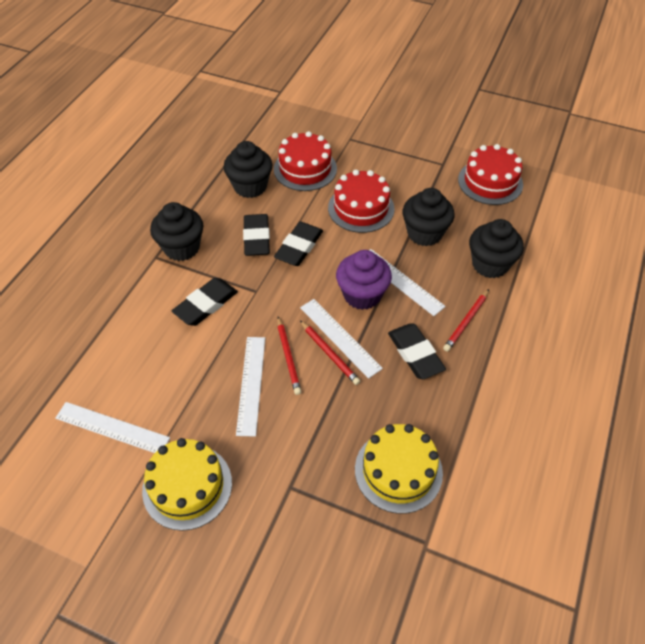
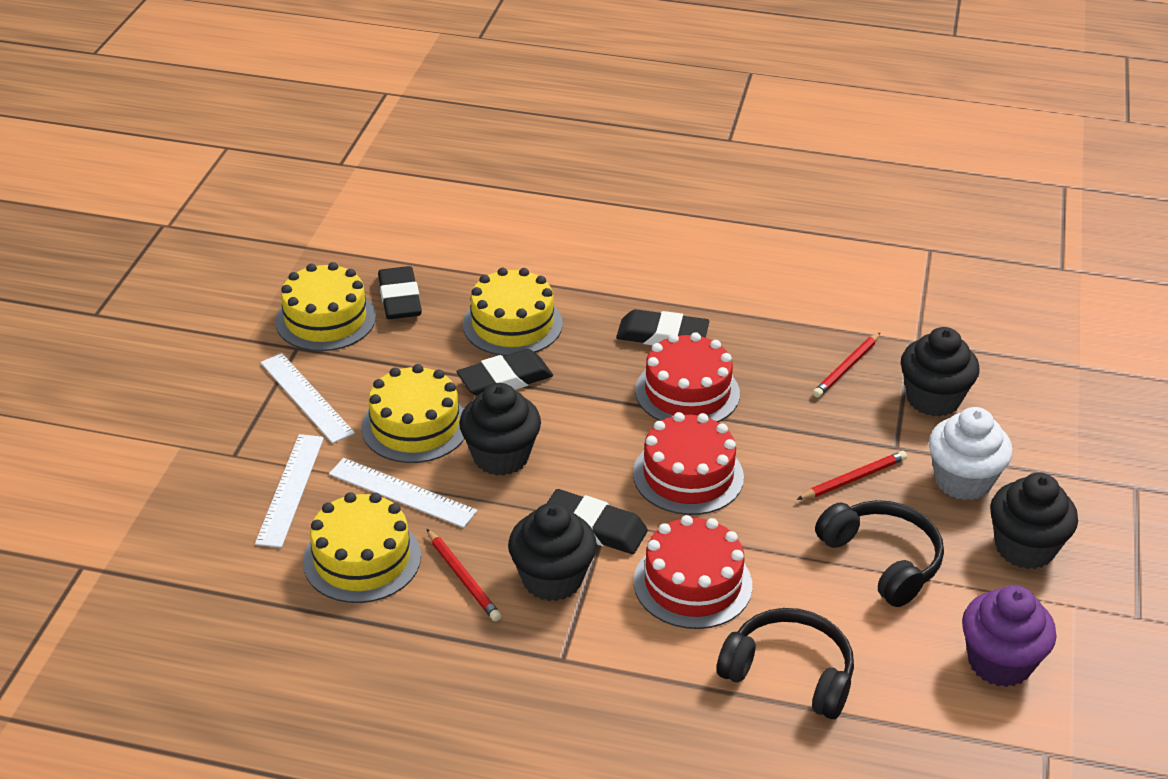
black headphones: 0 -> 2
white cupcake: 0 -> 1
white ruler: 4 -> 3
yellow cake: 2 -> 4

